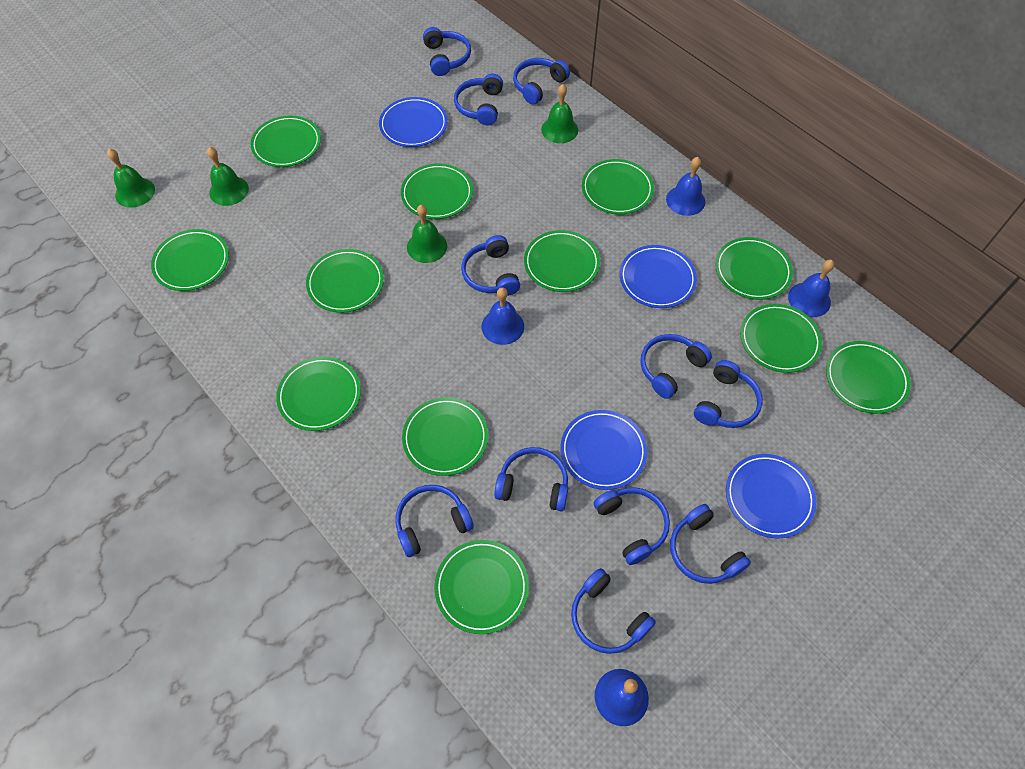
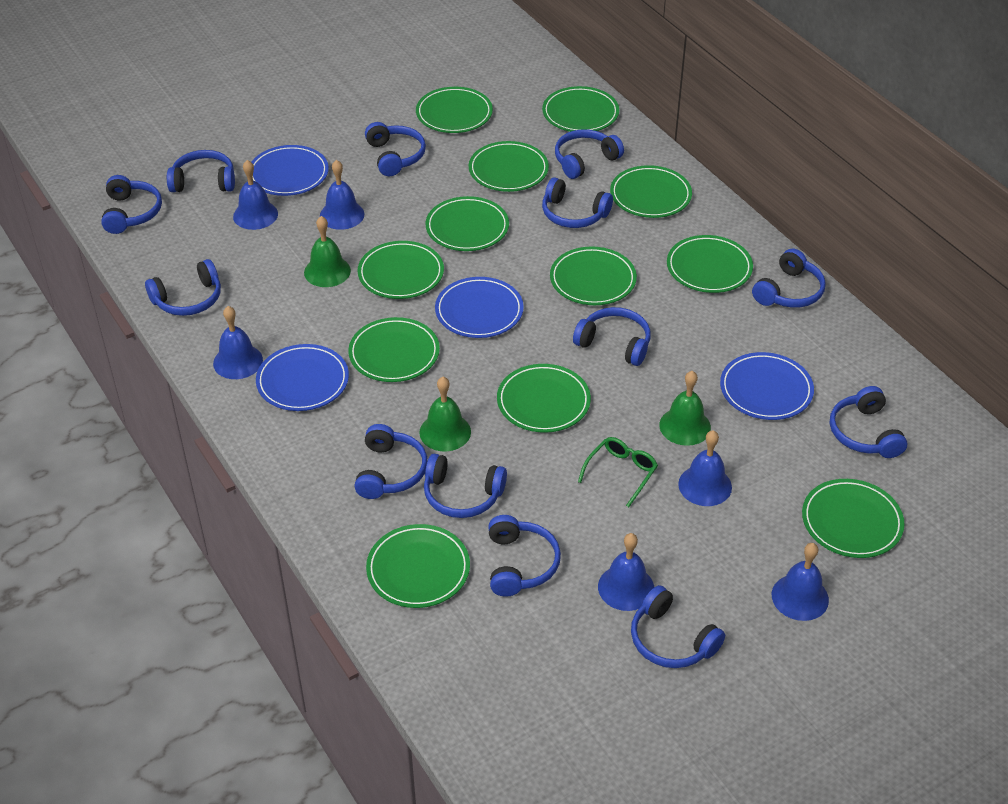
blue bell: 4 -> 6
blue headphones: 11 -> 13
green bell: 4 -> 3
green glasses: 0 -> 1

